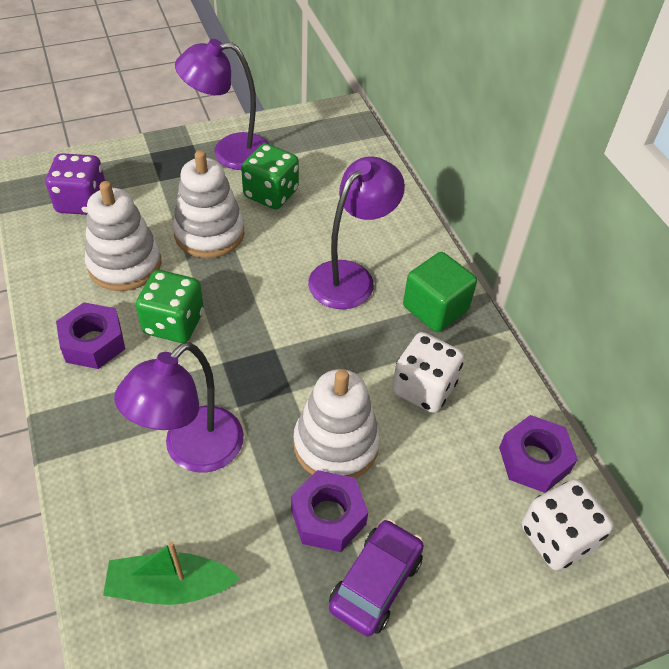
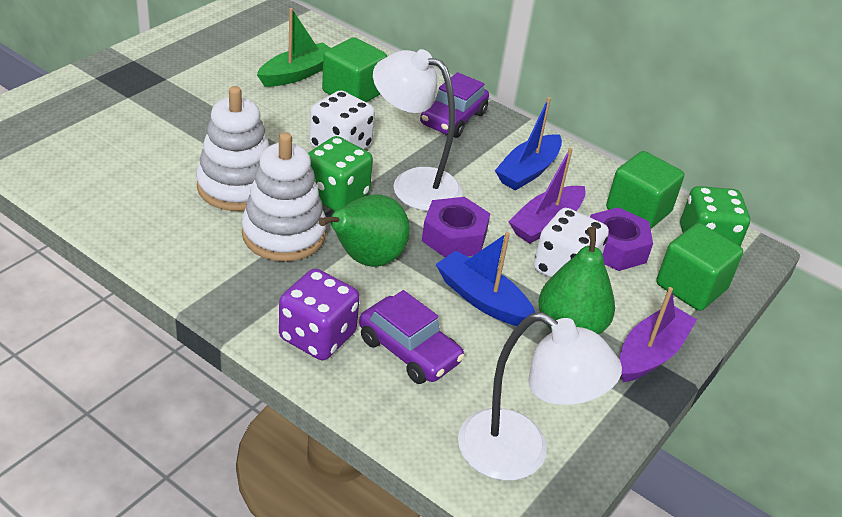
blue boat: 0 -> 2
green cube: 1 -> 3
green pear: 0 -> 2
purple boat: 0 -> 2
purple car: 1 -> 2
purple lamp: 3 -> 0
purple nut: 3 -> 2
white lamp: 0 -> 2
white stacking toy: 3 -> 2

